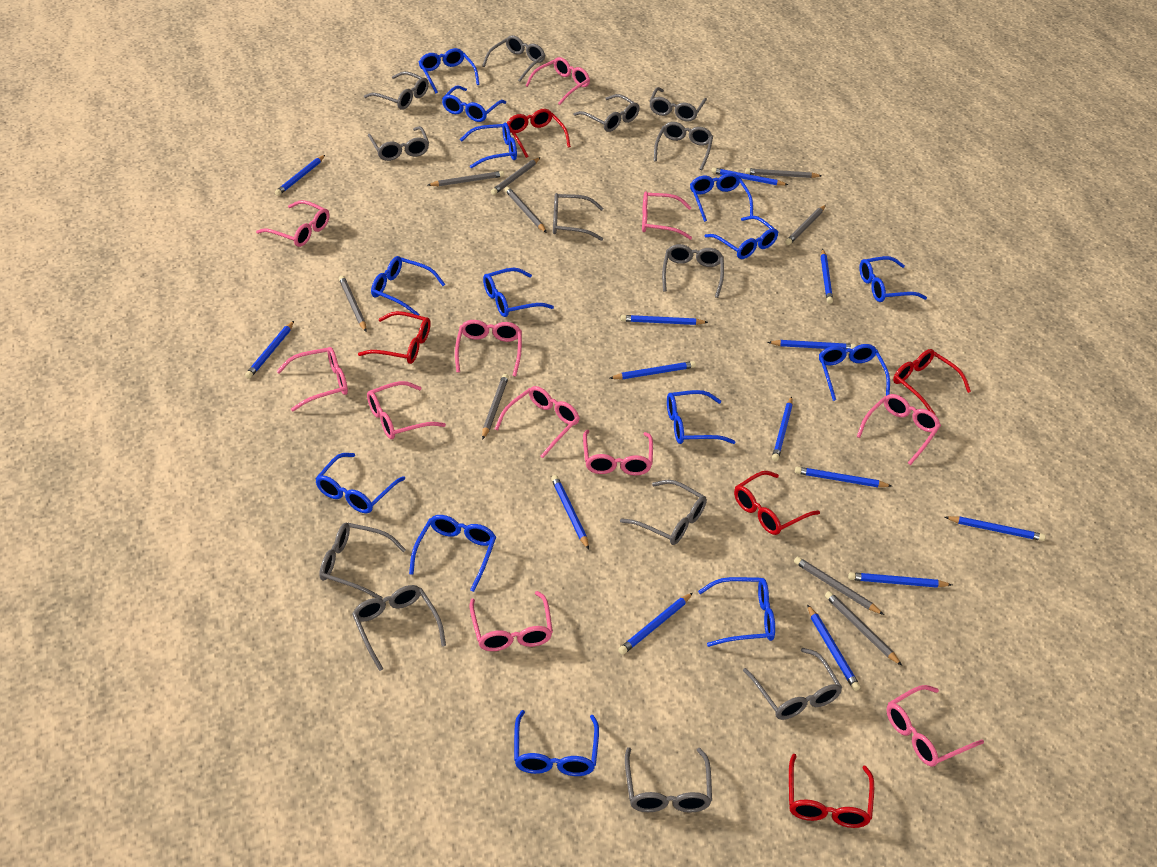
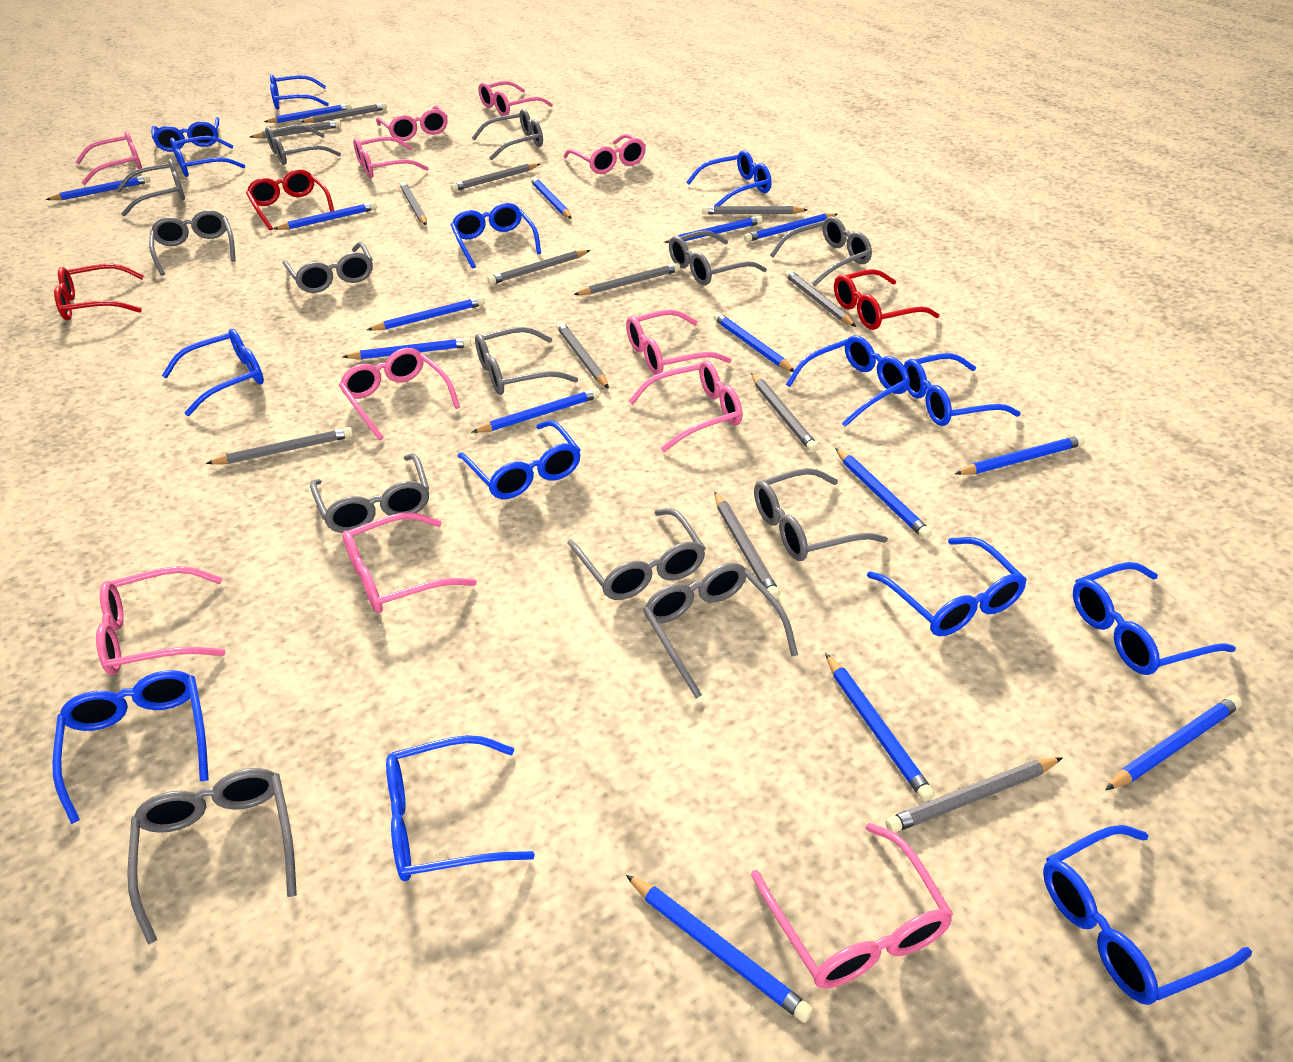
blue pencil: 14 -> 15
grey pencil: 9 -> 13
red glasses: 5 -> 3

